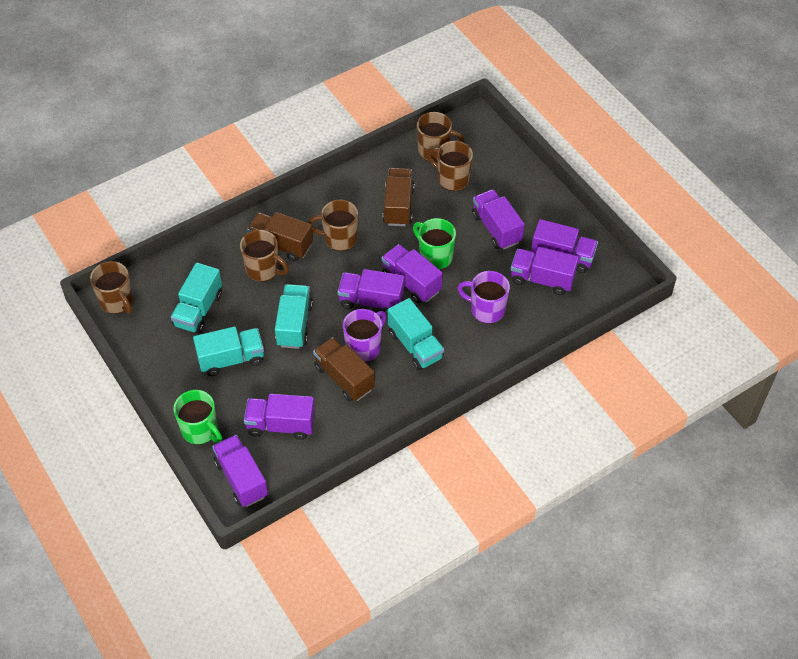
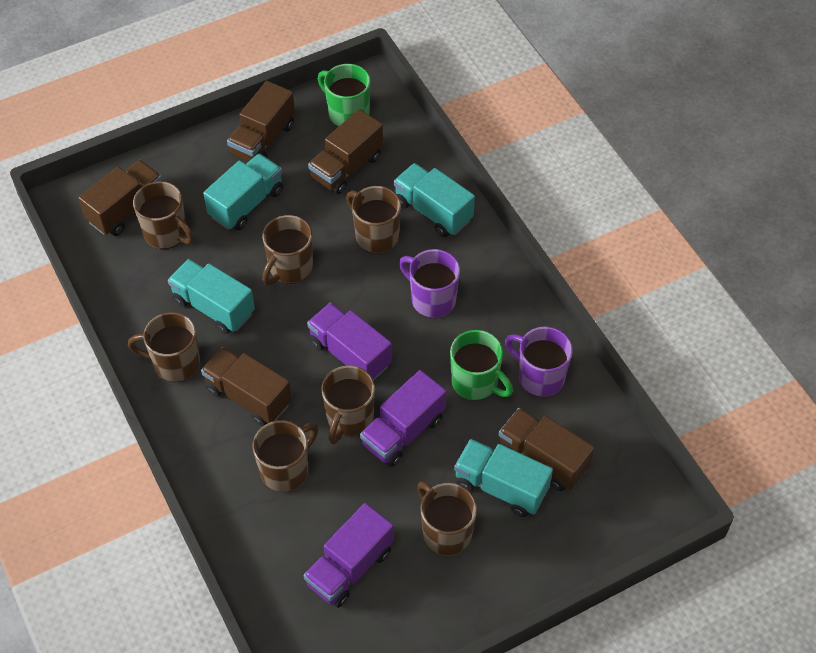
brown mug: 5 -> 7
brown truck: 3 -> 5
purple truck: 7 -> 3

